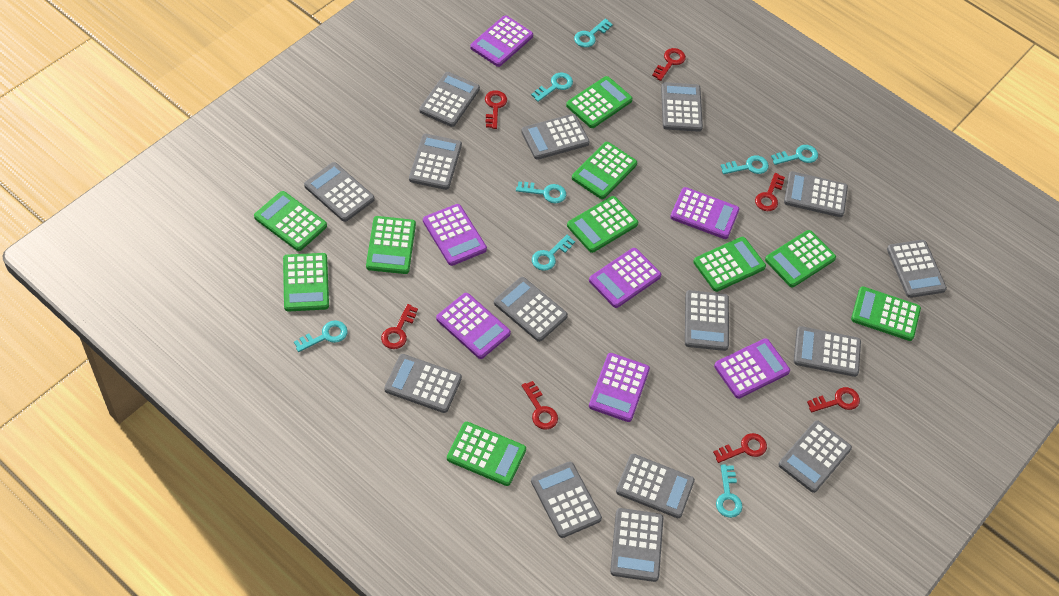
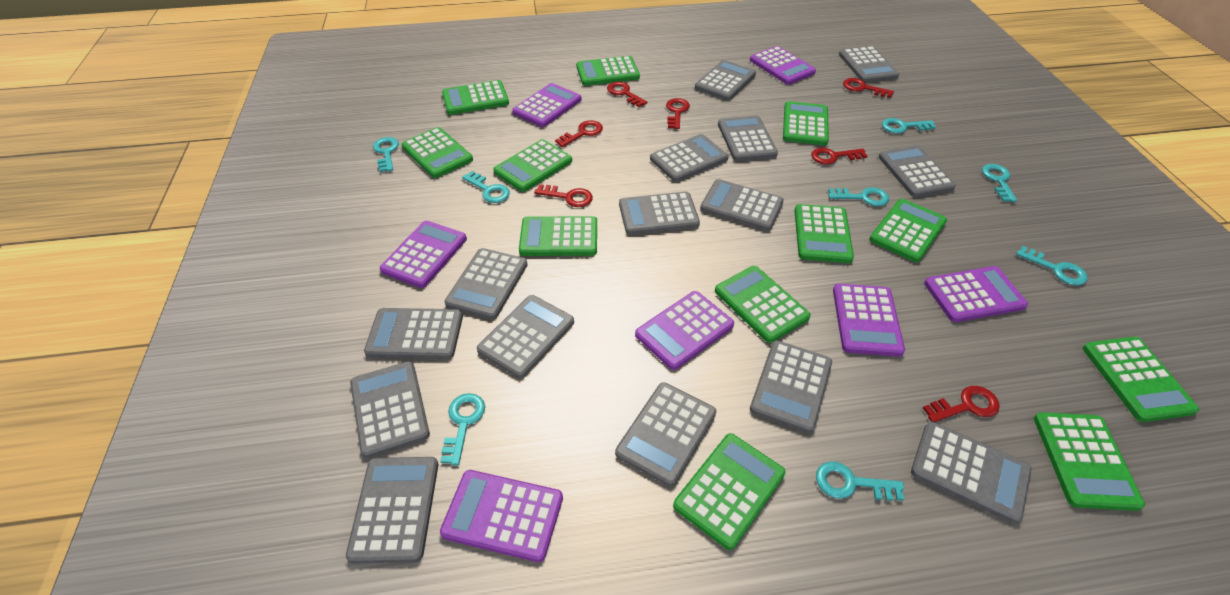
green calculator: 10 -> 12

